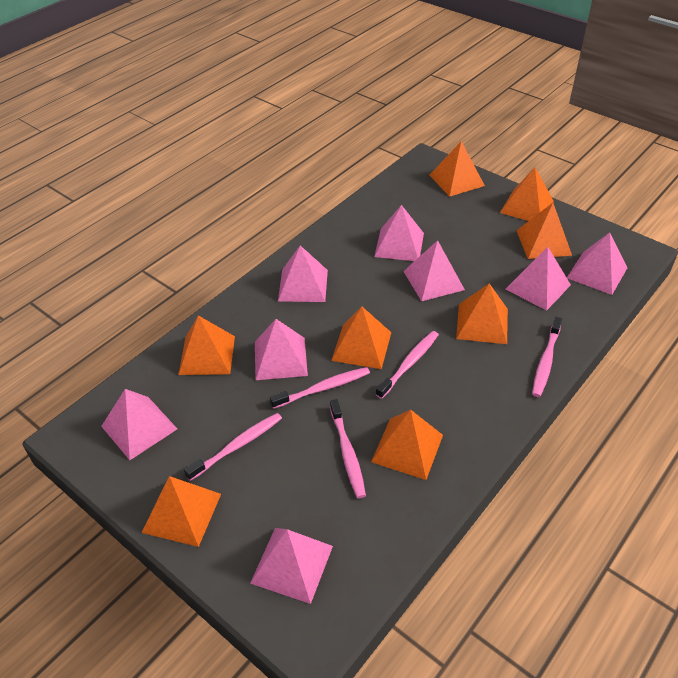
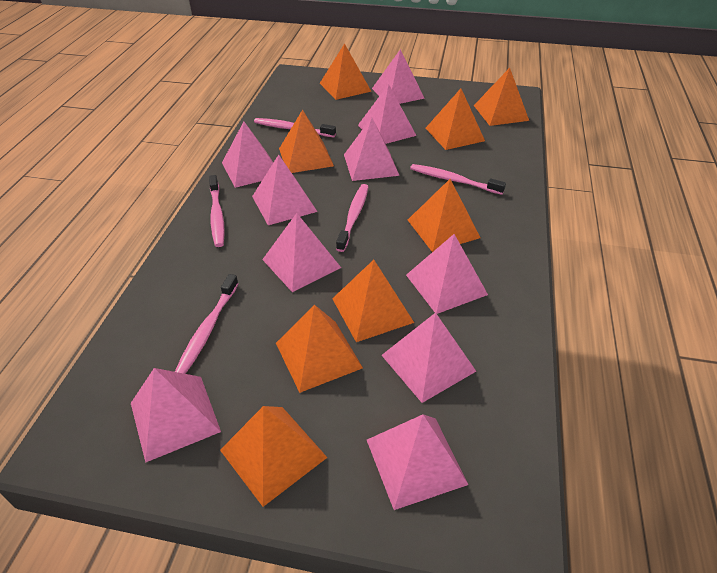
pink pyramid: 8 -> 10

